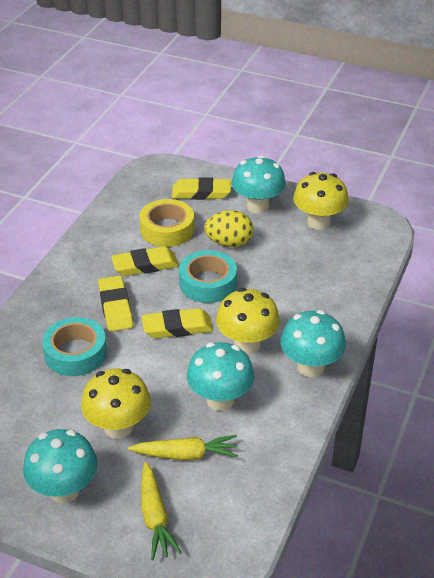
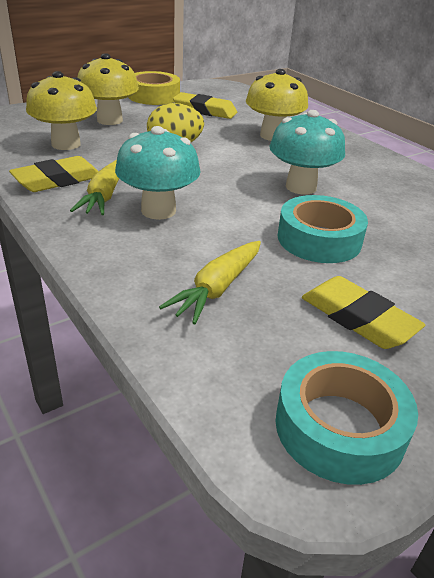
turquoise mushroom: 4 -> 2
yellow eraser: 4 -> 3

